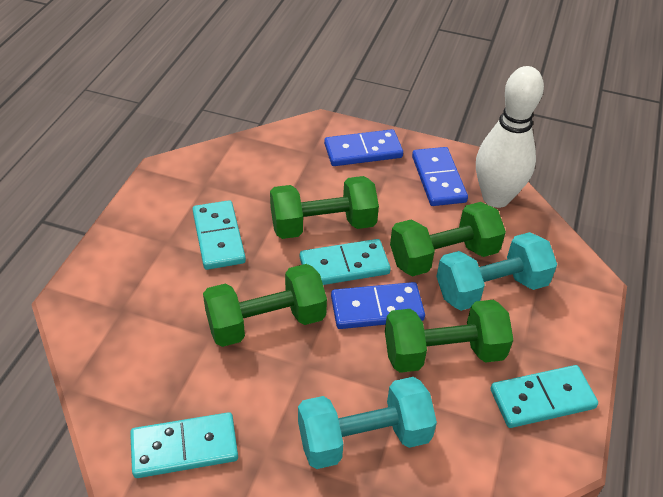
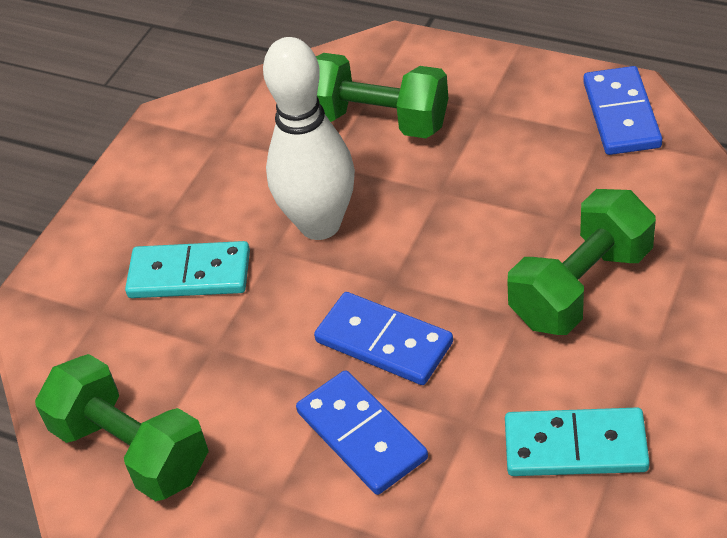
green dumbbell: 4 -> 3
turquoise domino: 4 -> 2
turquoise dumbbell: 2 -> 0

